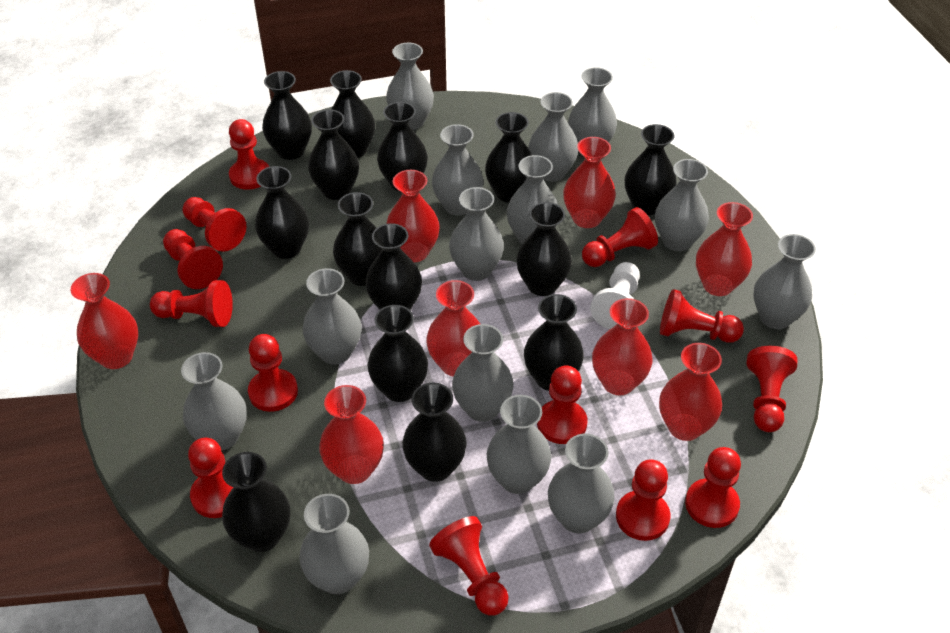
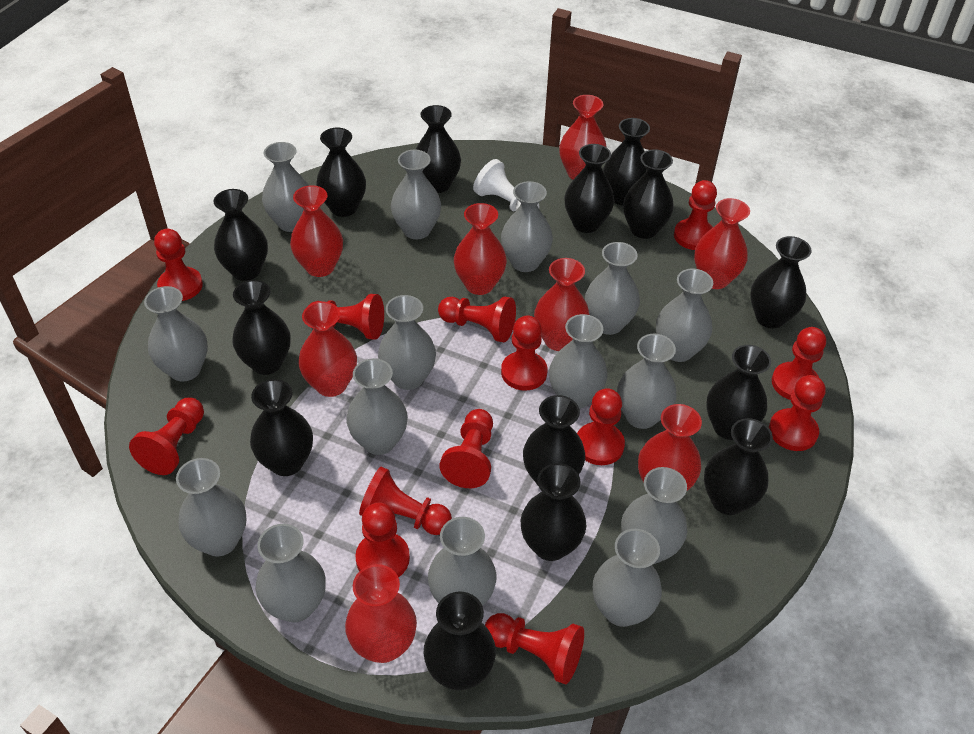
grey vase: 14 -> 15

